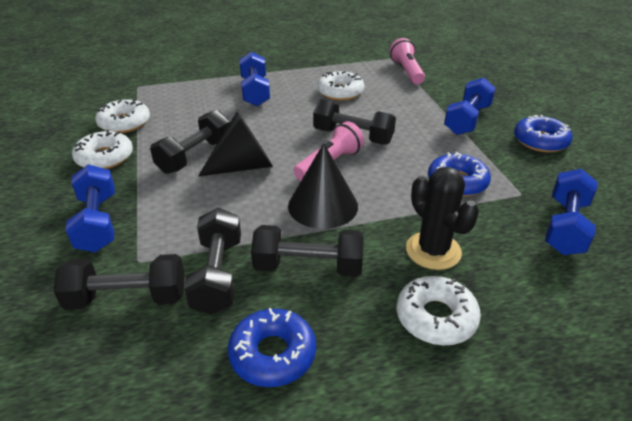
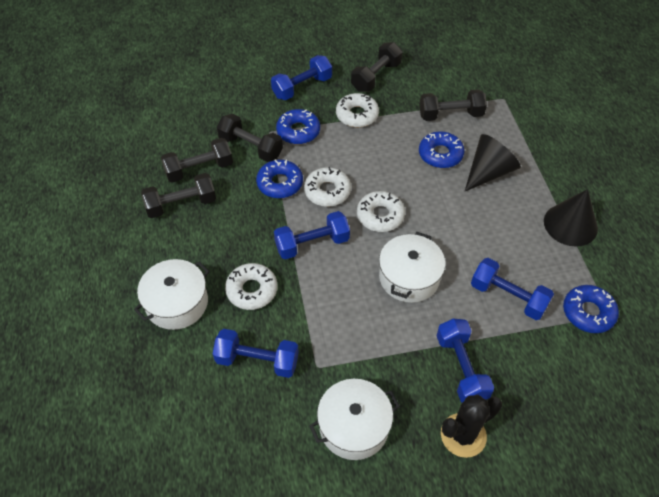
blue donut: 3 -> 4
blue dumbbell: 4 -> 5
pink flashlight: 2 -> 0
white pot: 0 -> 3

